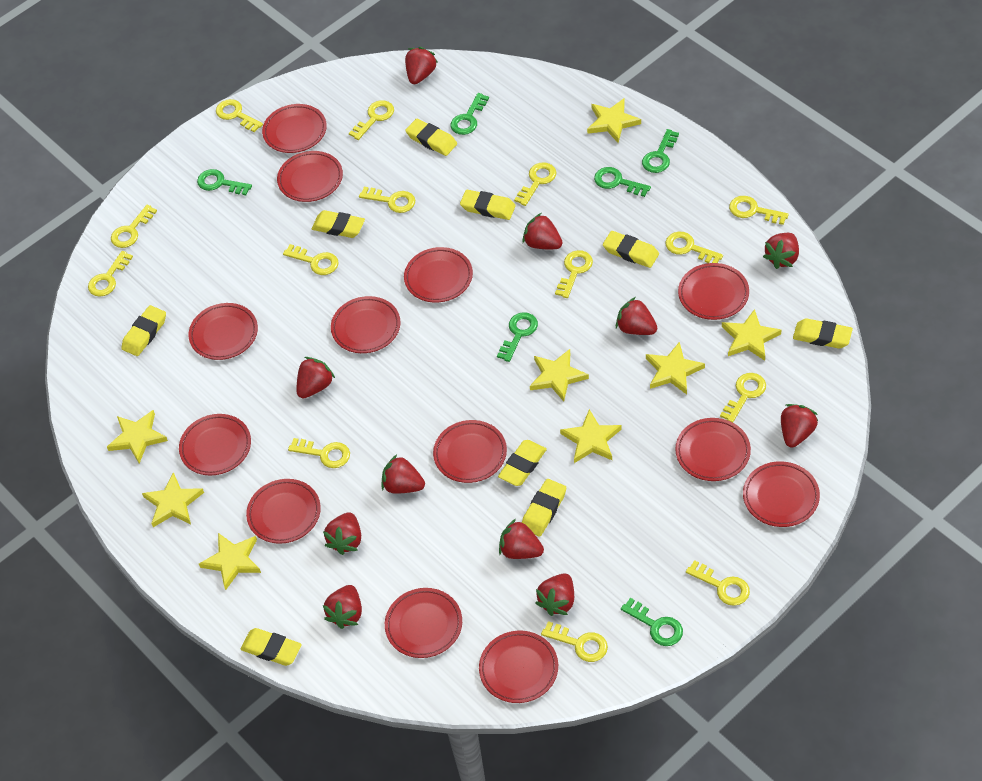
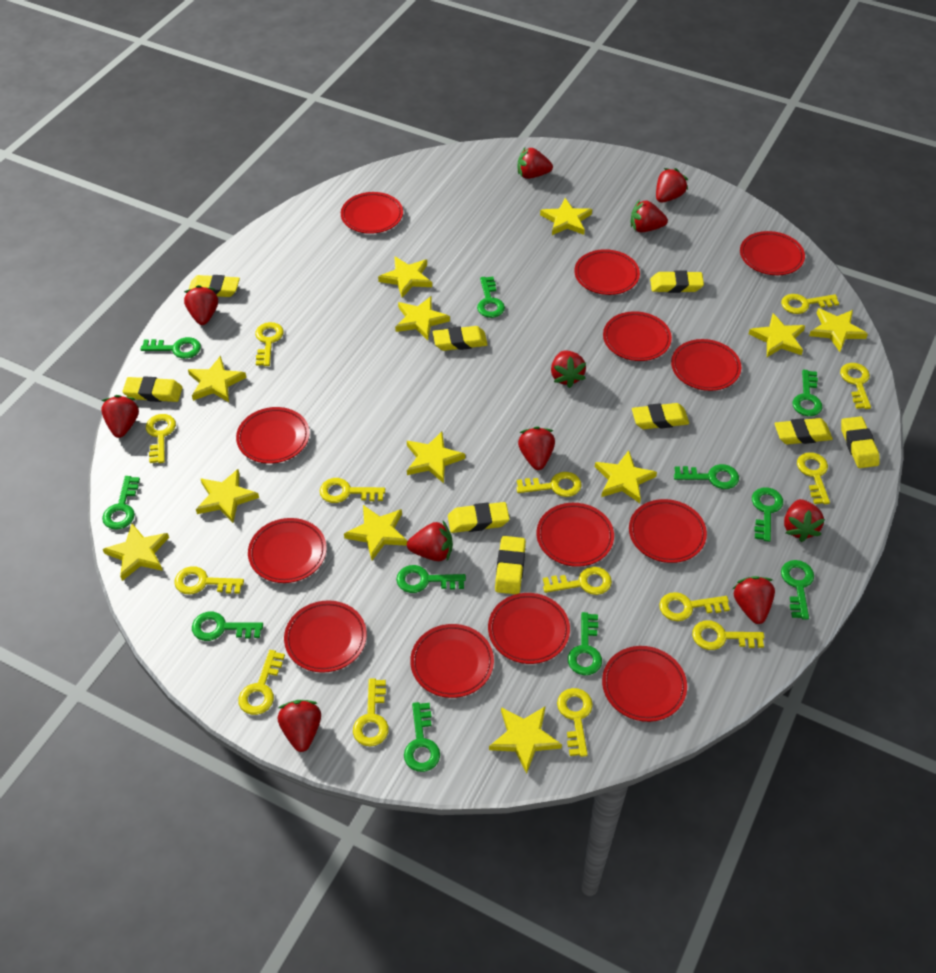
green key: 6 -> 11
yellow star: 8 -> 12

